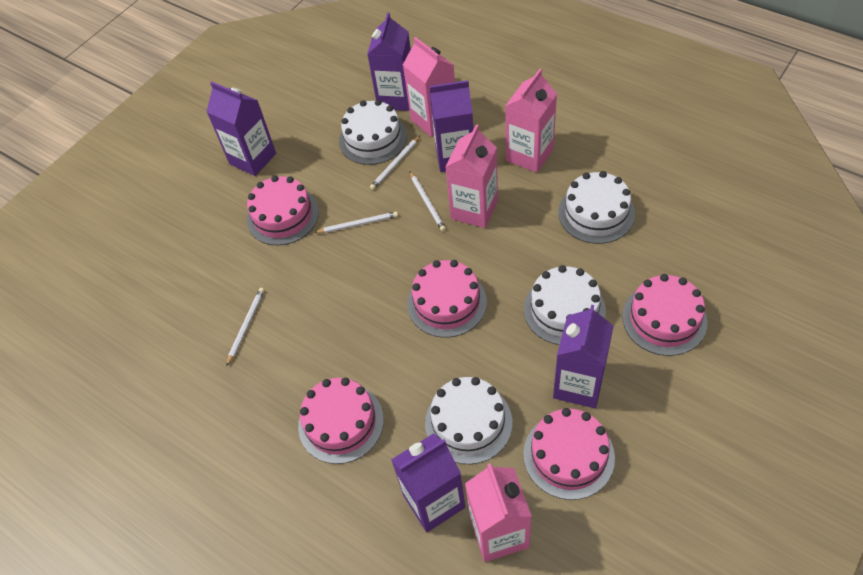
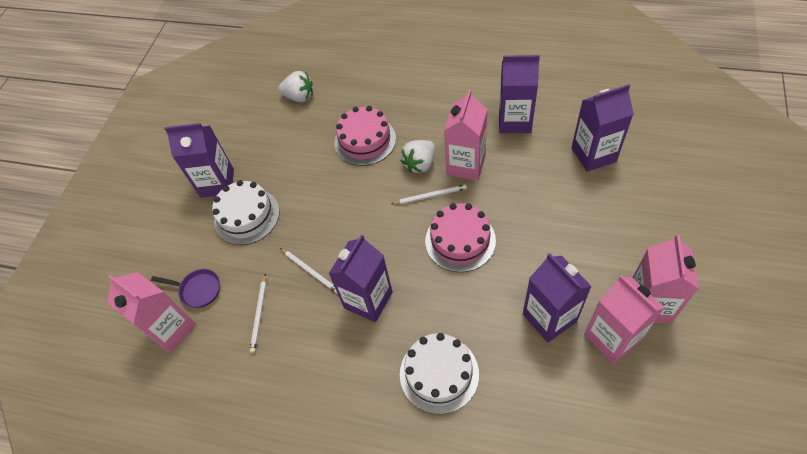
pink cake: 5 -> 2
purple pan: 0 -> 1
white cake: 4 -> 2
white pencil: 4 -> 3
white strawberry: 0 -> 2

